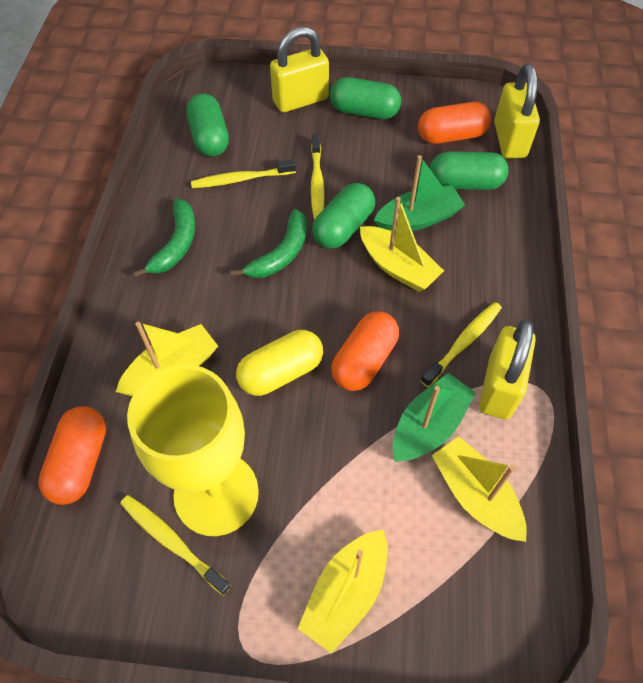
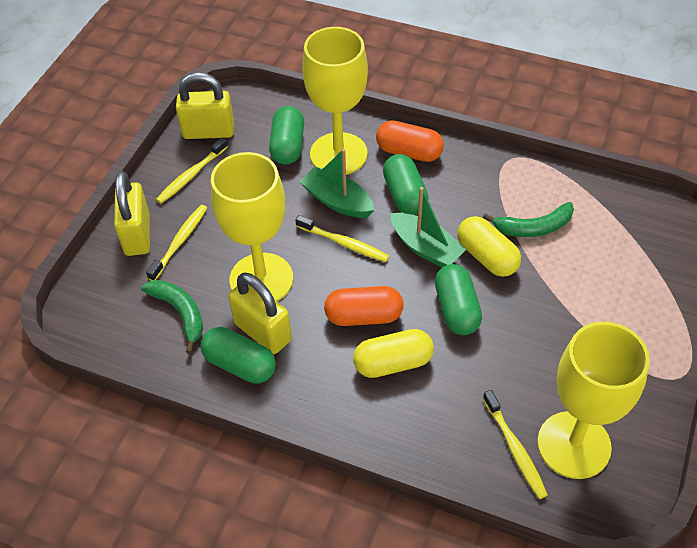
orange capsule: 3 -> 2
yellow boat: 4 -> 0
yellow capsule: 1 -> 2
yellow goblet: 1 -> 3

